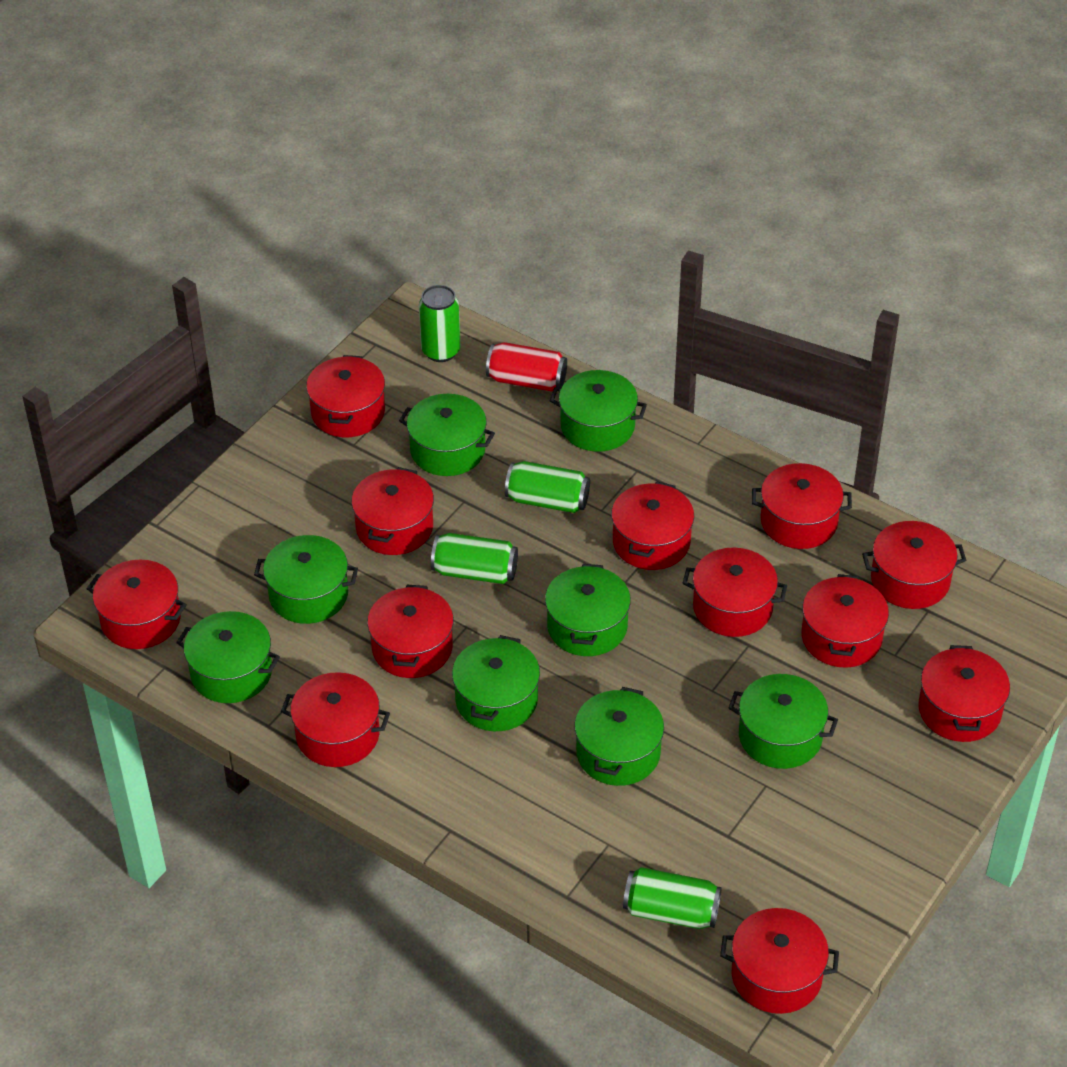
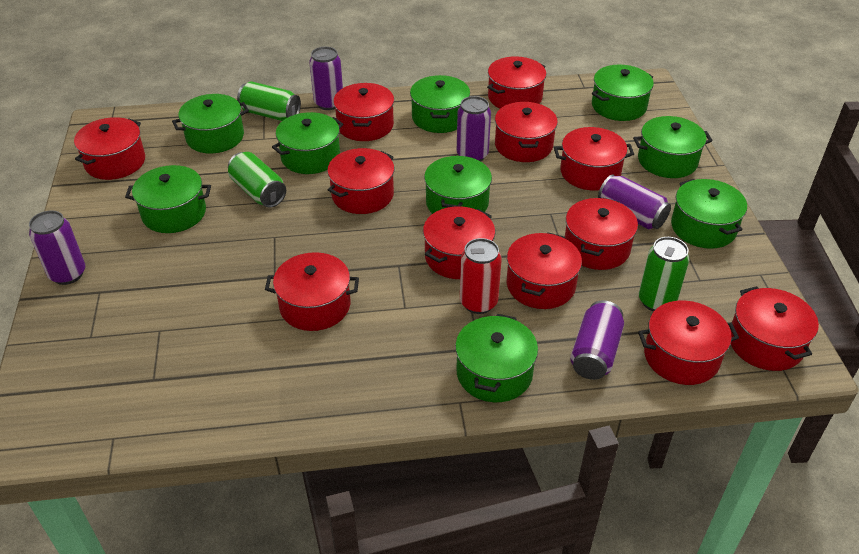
green can: 4 -> 3
green pot: 8 -> 9
purple can: 0 -> 5

